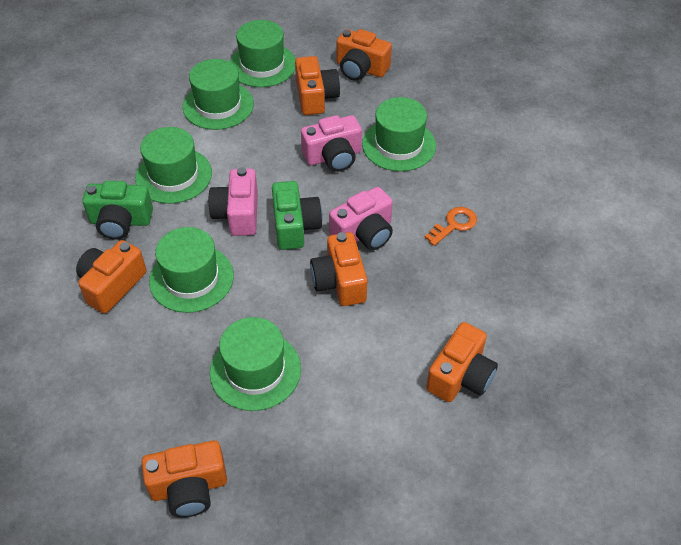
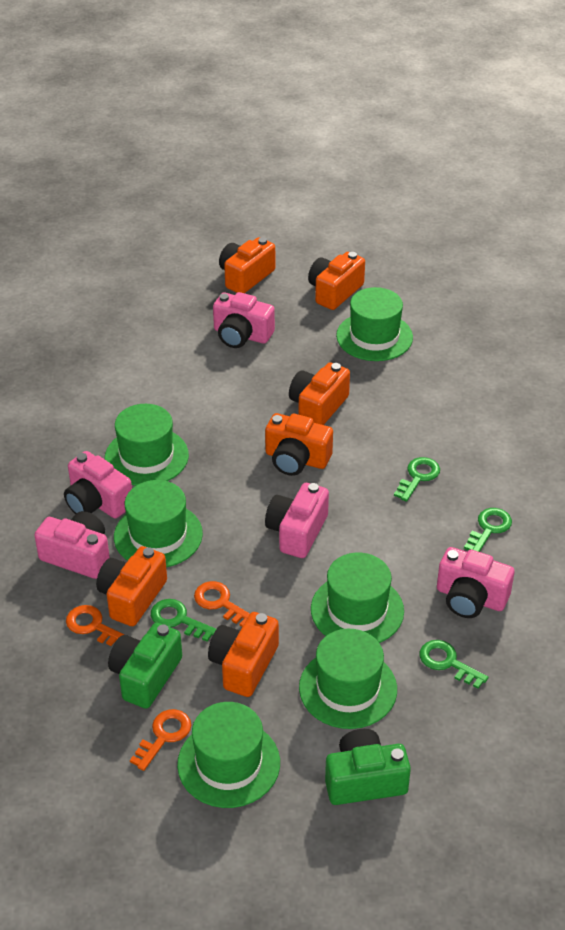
green key: 0 -> 4
orange key: 1 -> 3
pink camera: 3 -> 5

